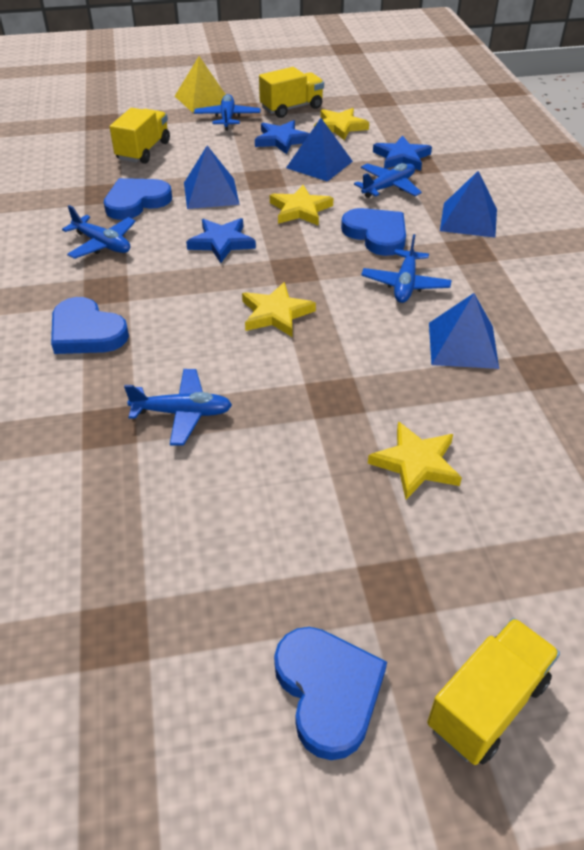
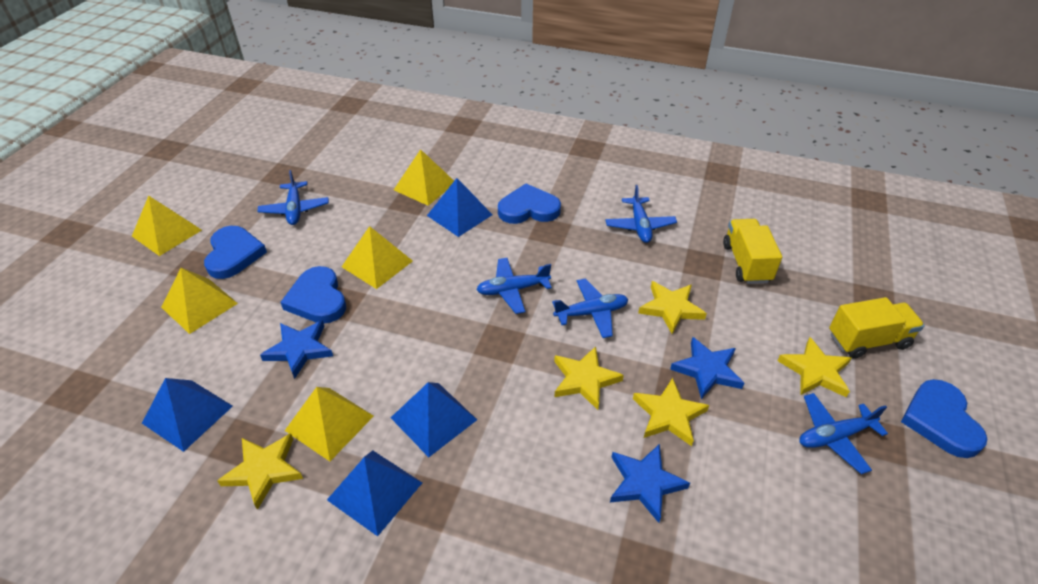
yellow pyramid: 1 -> 5
yellow star: 4 -> 5
yellow truck: 3 -> 2

